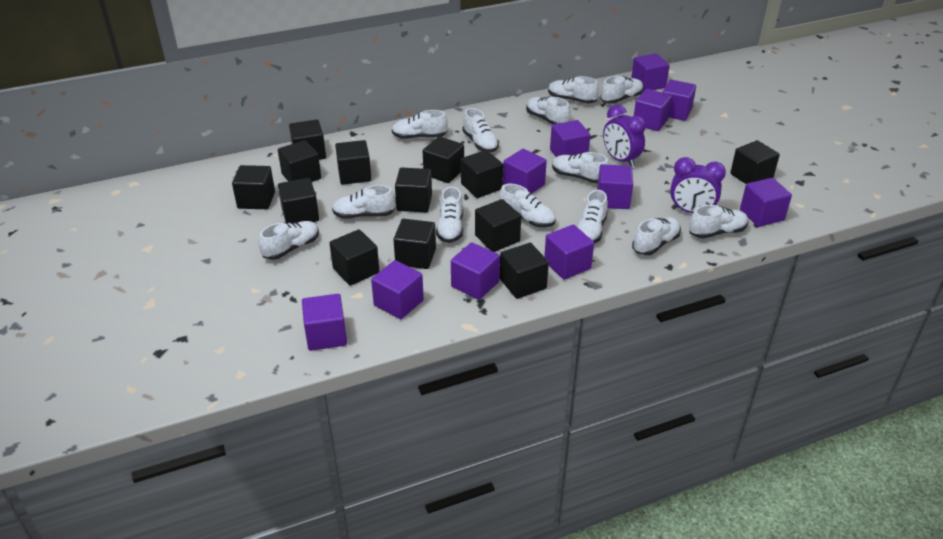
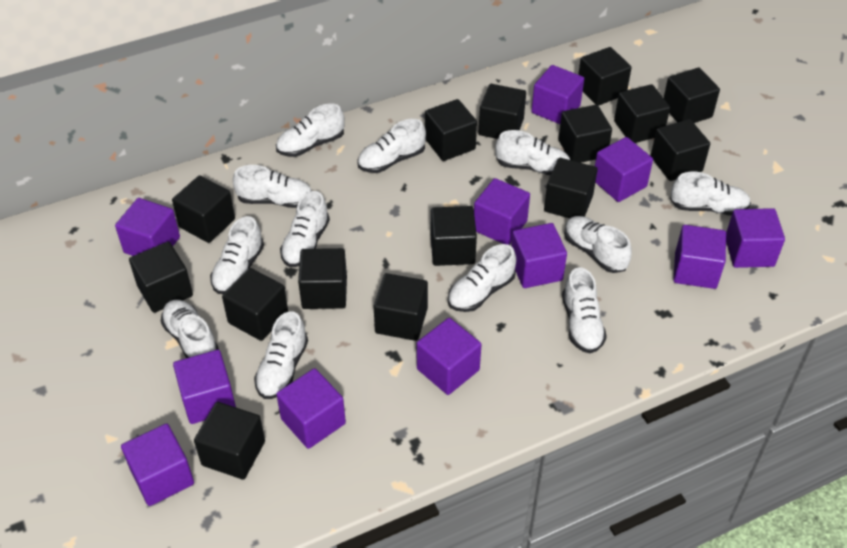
black cube: 13 -> 15
purple clock: 2 -> 0
white shoe: 13 -> 12

